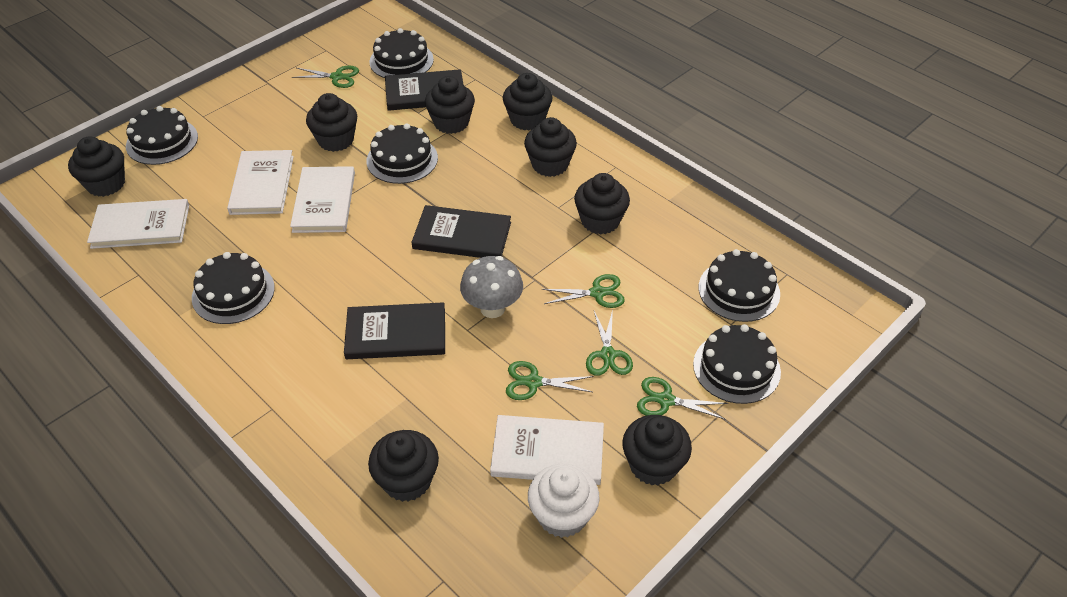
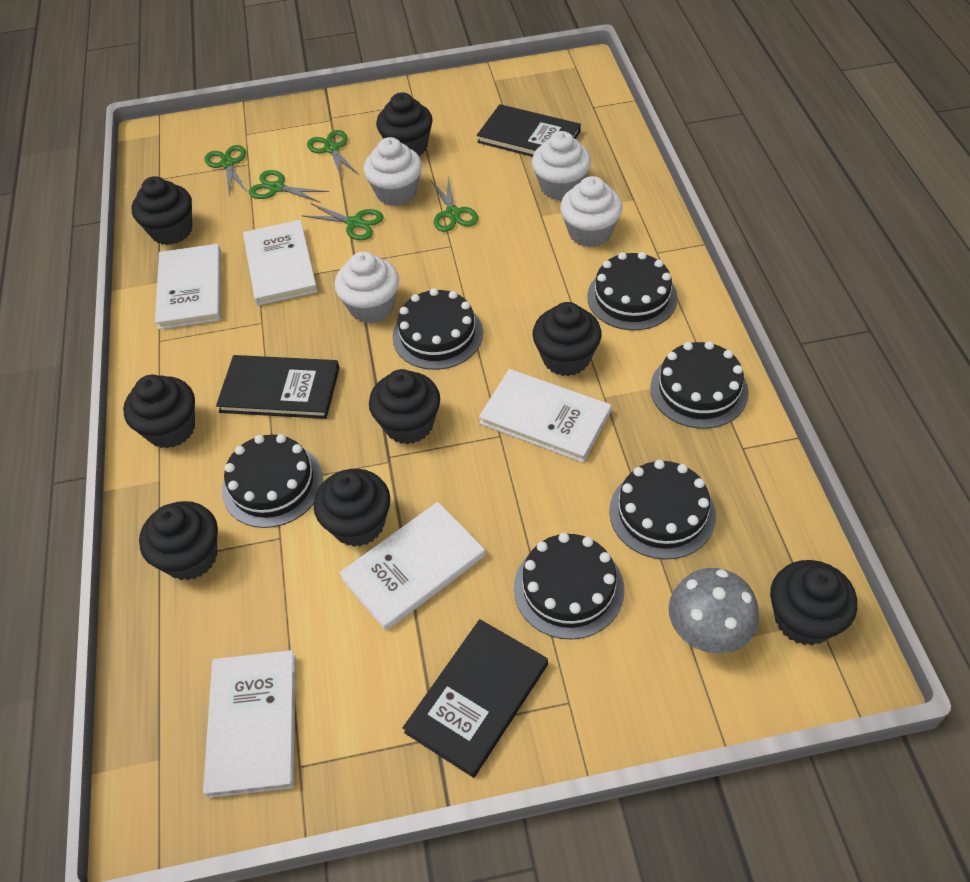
white book: 4 -> 5
white cupcake: 1 -> 4

